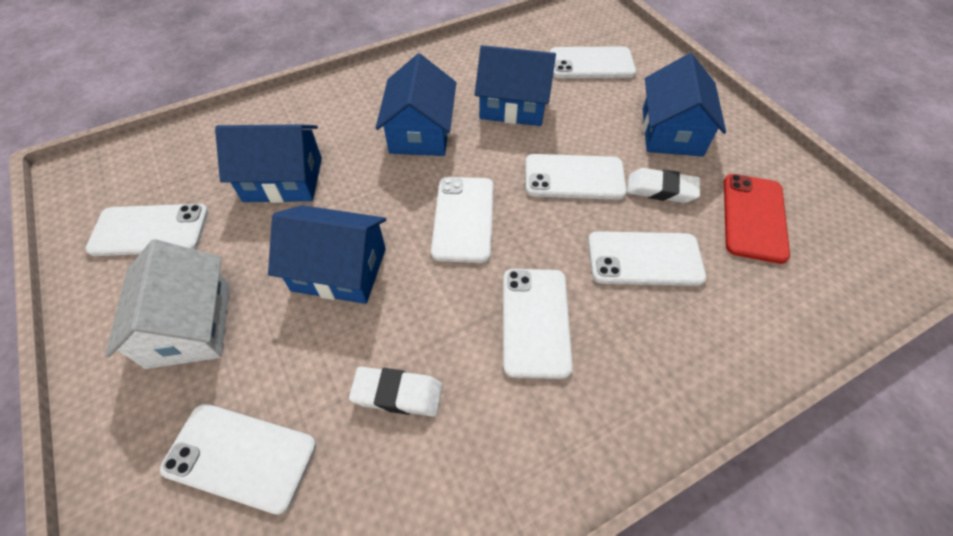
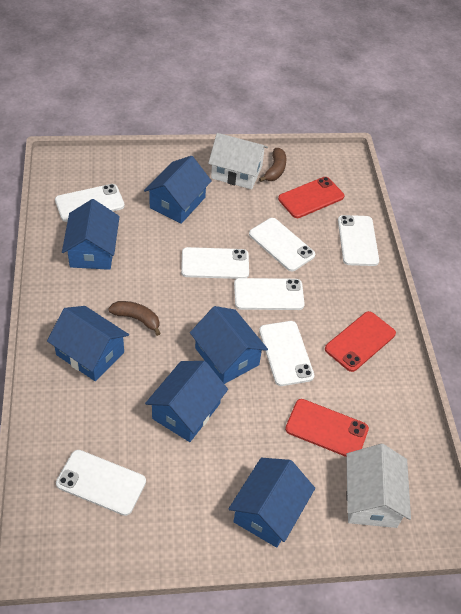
blue house: 5 -> 6
brown banana: 0 -> 2
red phone: 1 -> 3
white eraser: 2 -> 0
white house: 1 -> 2

